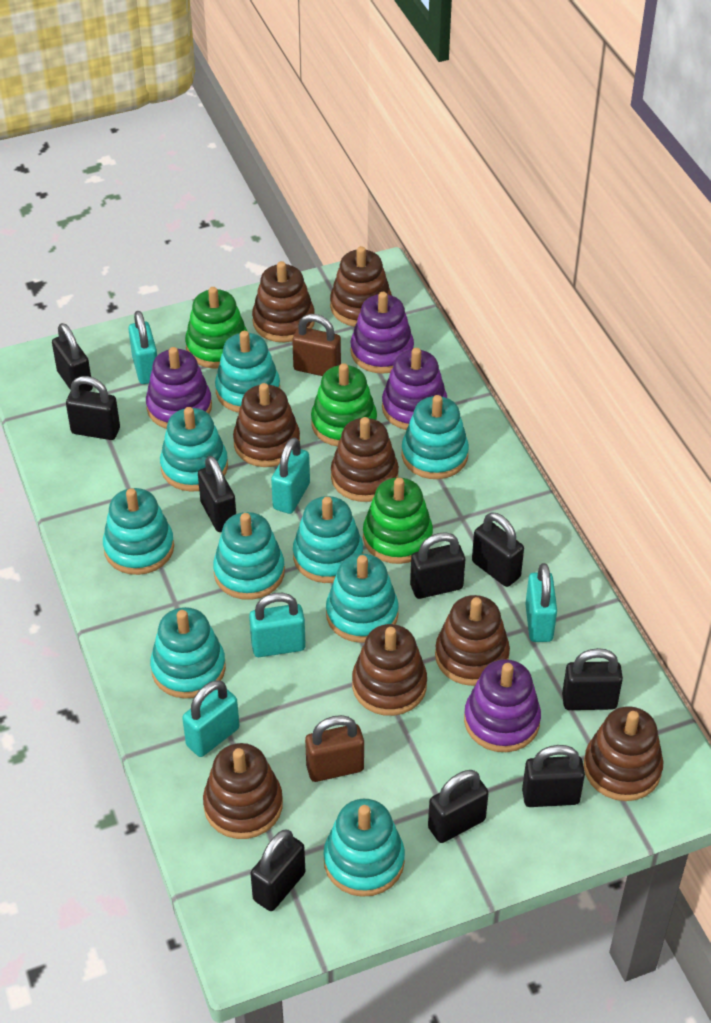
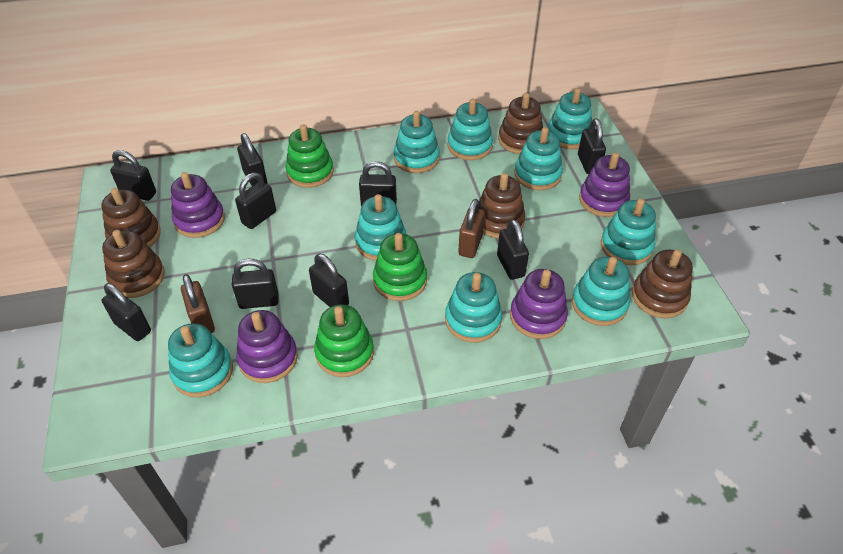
brown stacking toy: 8 -> 5
turquoise padlock: 5 -> 0

